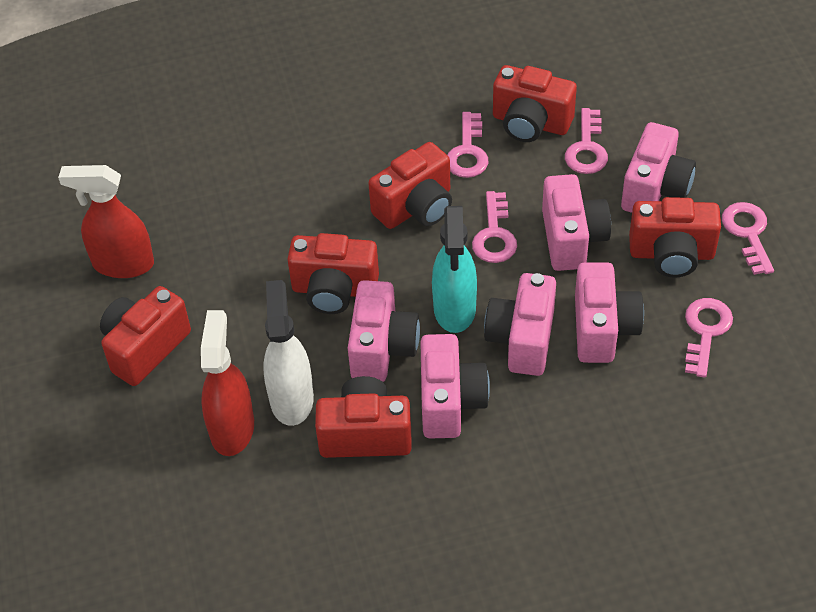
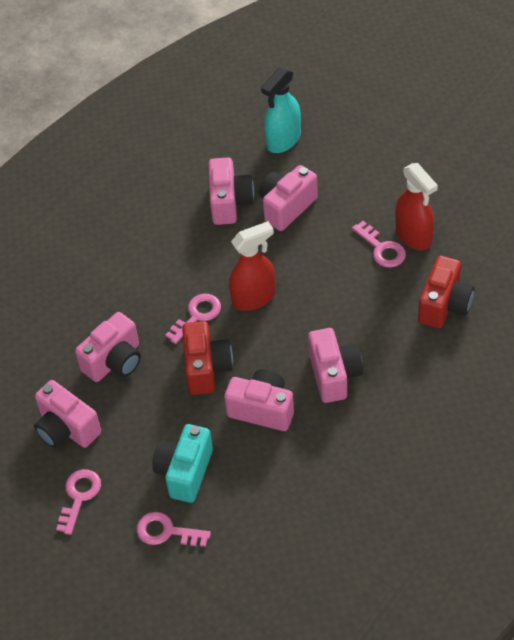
pink key: 5 -> 4
red camera: 6 -> 2
turquoise camera: 0 -> 1
white spray bottle: 1 -> 0

